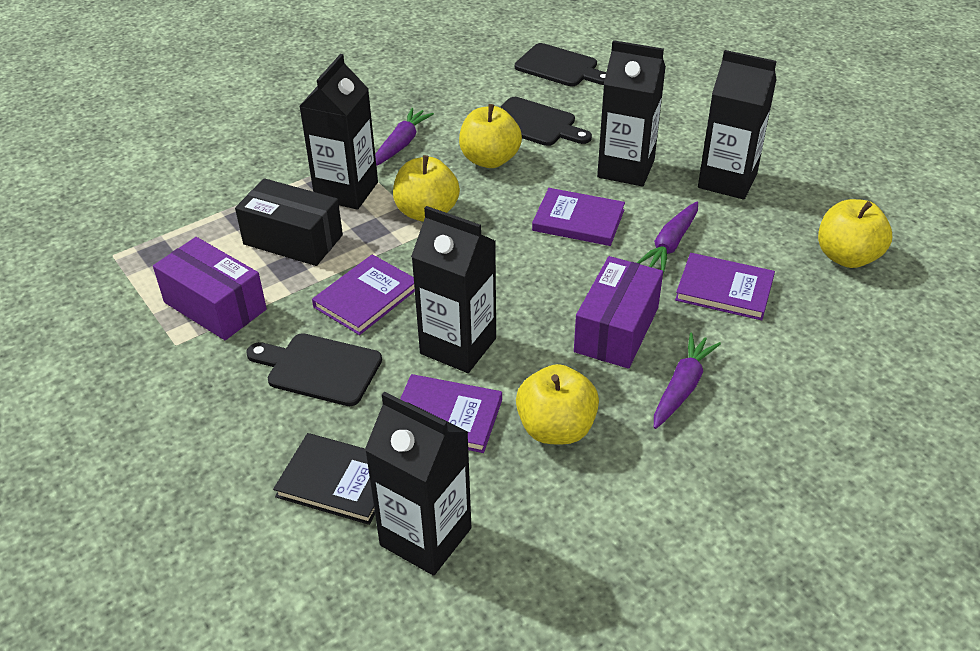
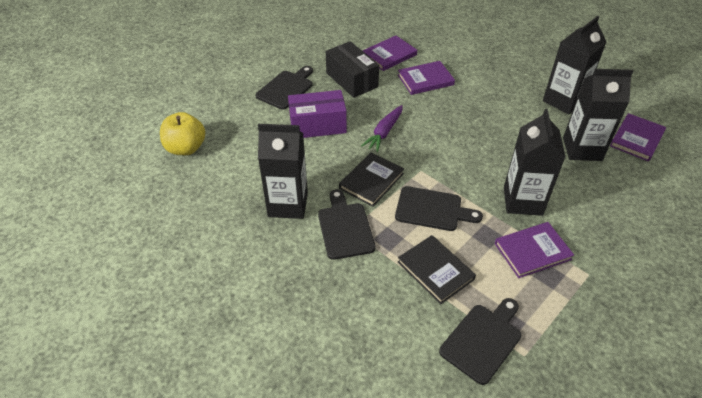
black book: 1 -> 2
black carton: 5 -> 4
black cutting board: 3 -> 4
purple box: 2 -> 1
purple carrot: 3 -> 1
yellow apple: 4 -> 1

